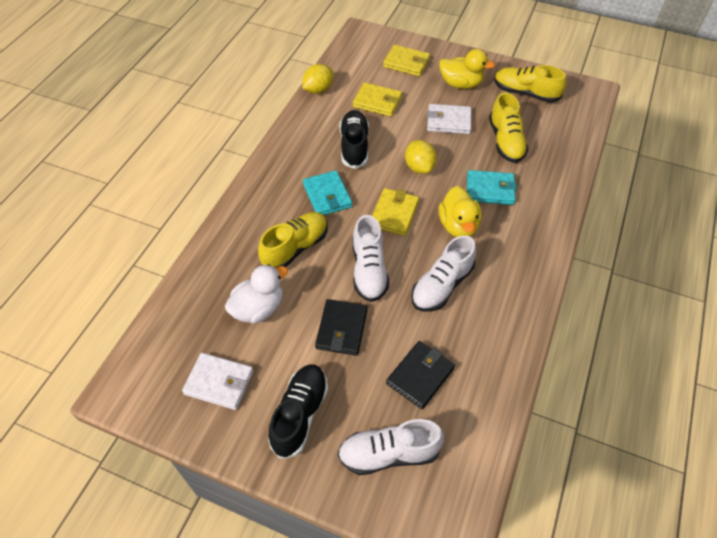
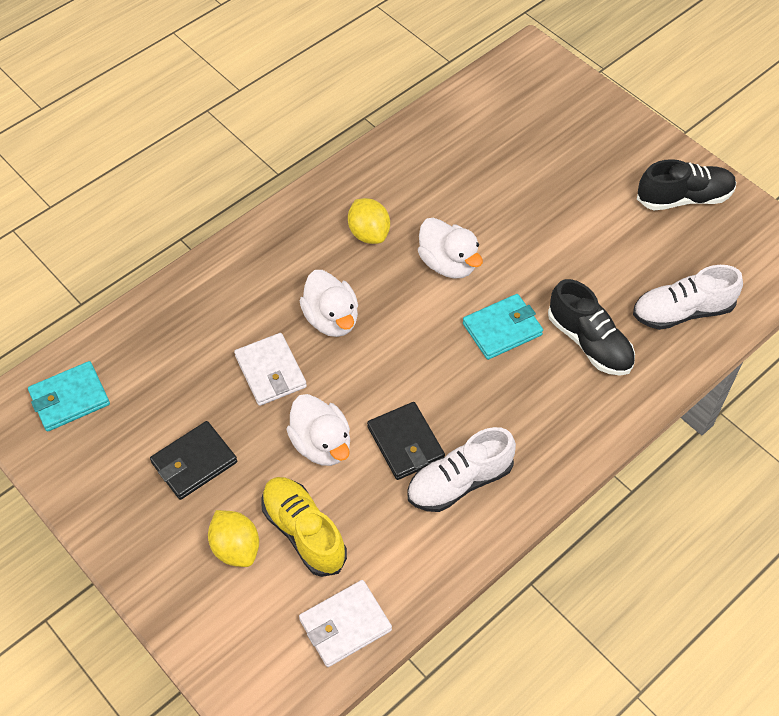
white duck: 1 -> 3
white shoe: 3 -> 2
yellow duck: 2 -> 0
yellow shoe: 3 -> 1
yellow wallet: 3 -> 0

